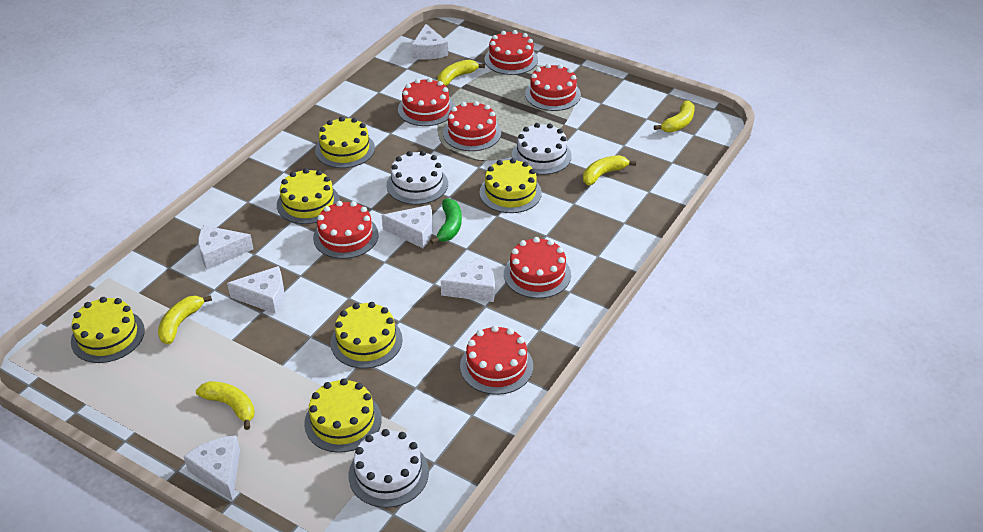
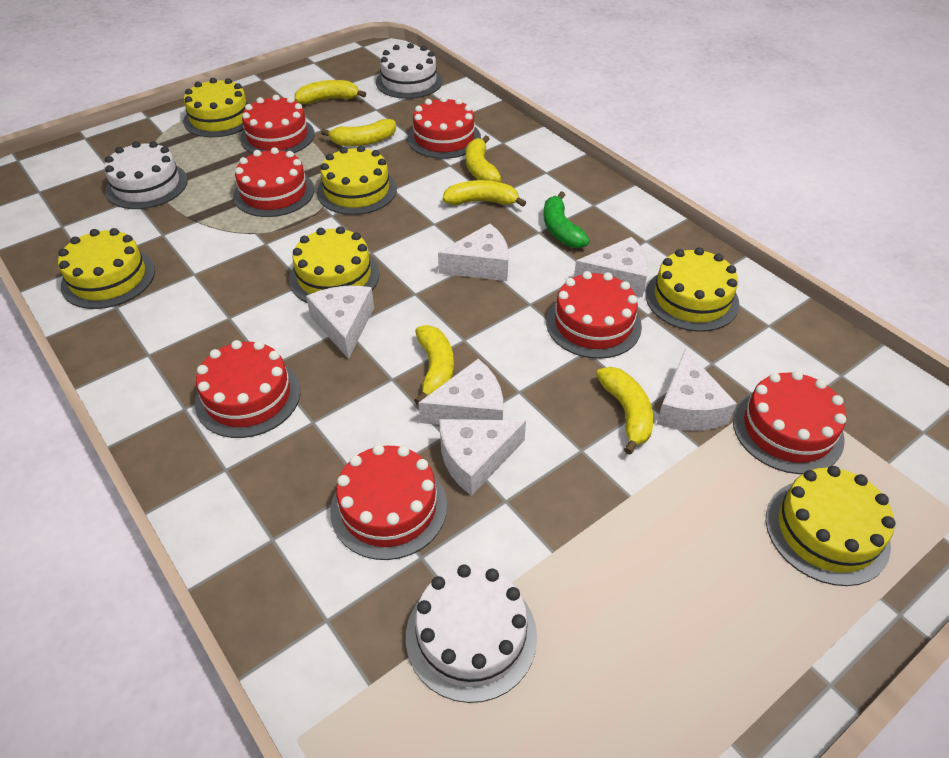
yellow banana: 5 -> 6

